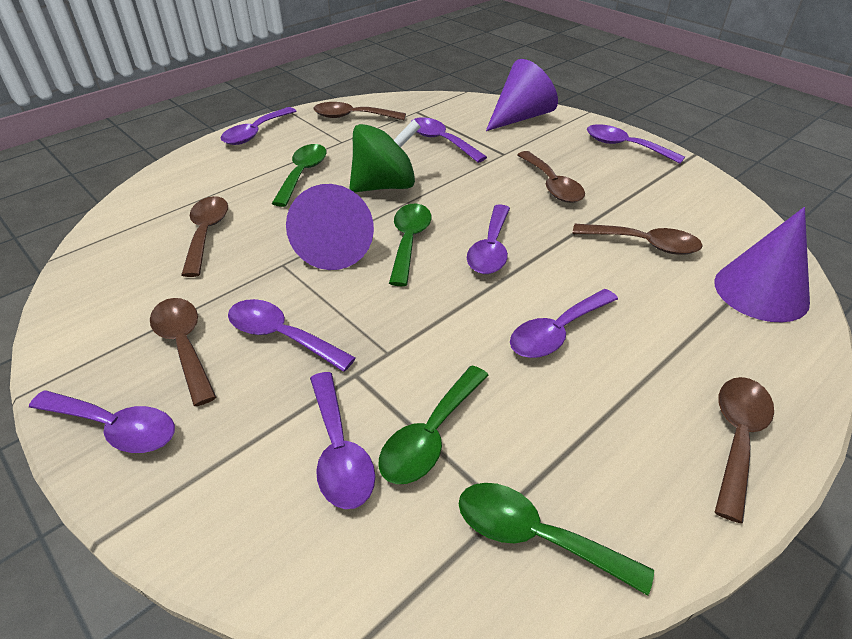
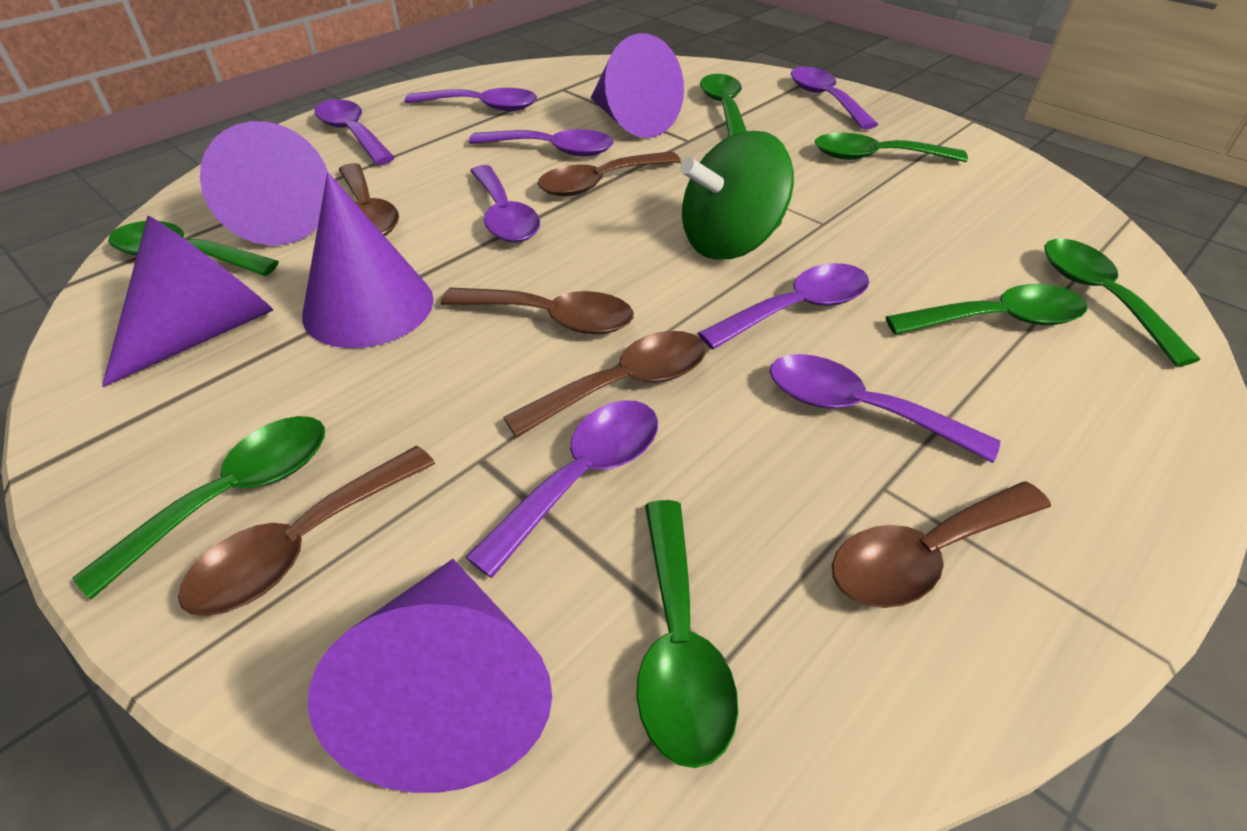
green spoon: 4 -> 7
purple cone: 3 -> 5

